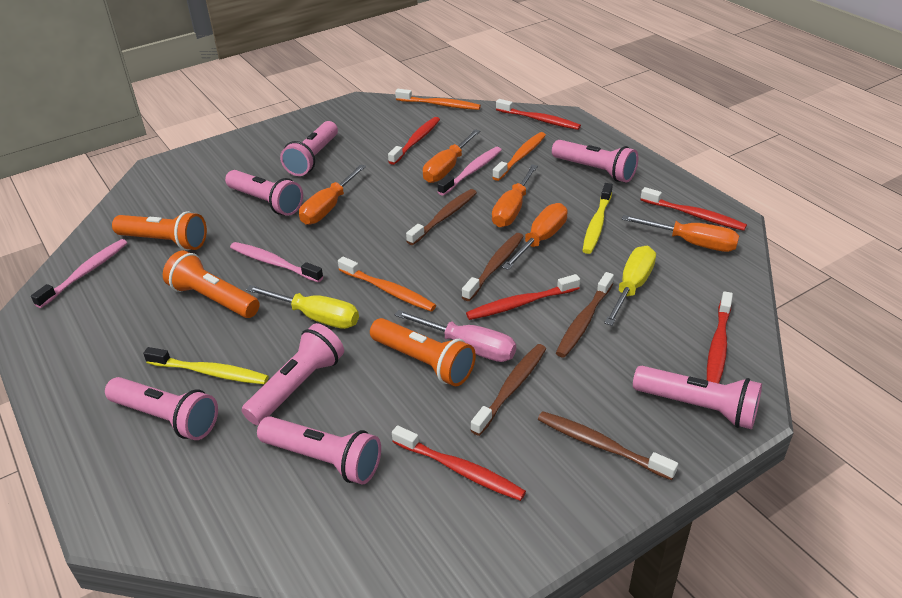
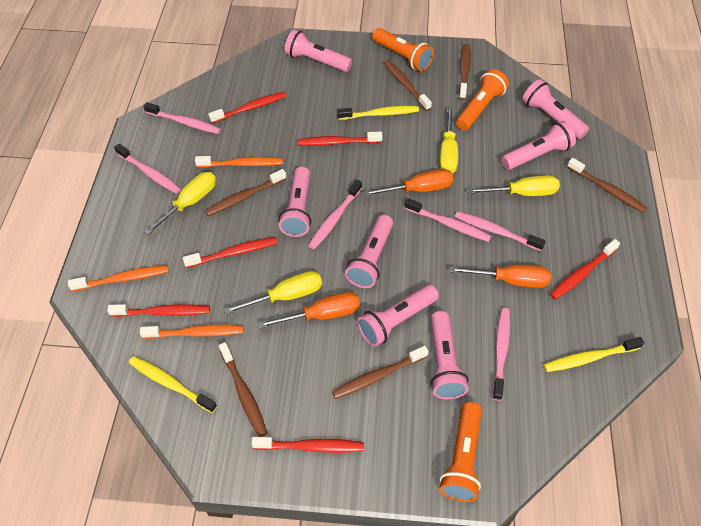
brown toothbrush: 5 -> 6
orange screwdriver: 5 -> 3
pink screwdriver: 1 -> 0
pink toothbrush: 3 -> 6
yellow screwdriver: 2 -> 4
yellow toothbrush: 2 -> 3

